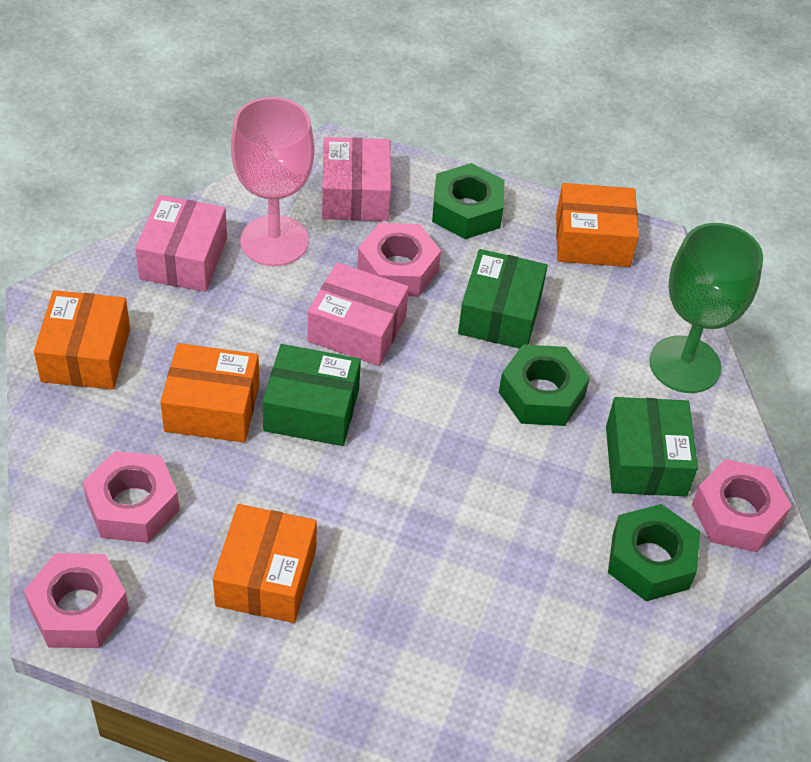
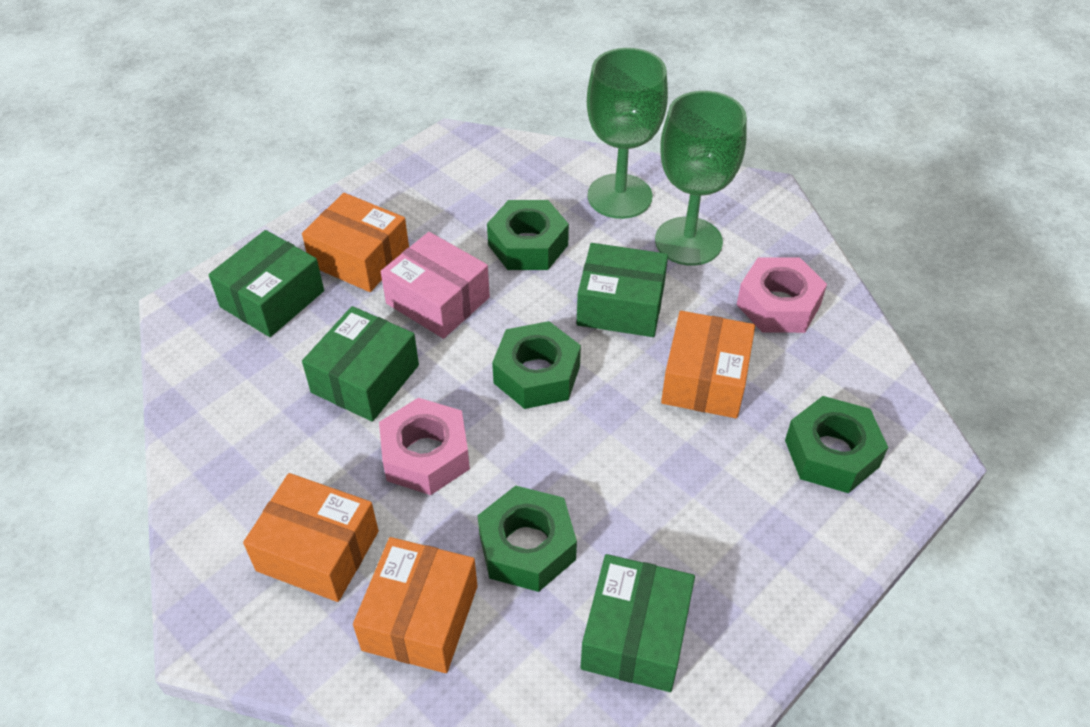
green box: 3 -> 4
green goblet: 1 -> 2
green nut: 3 -> 4
pink box: 3 -> 1
pink goblet: 1 -> 0
pink nut: 4 -> 2

